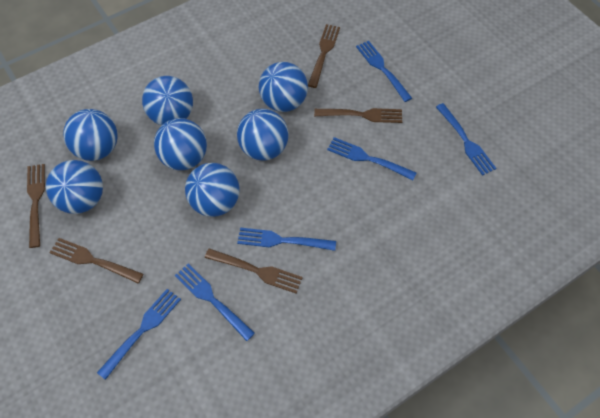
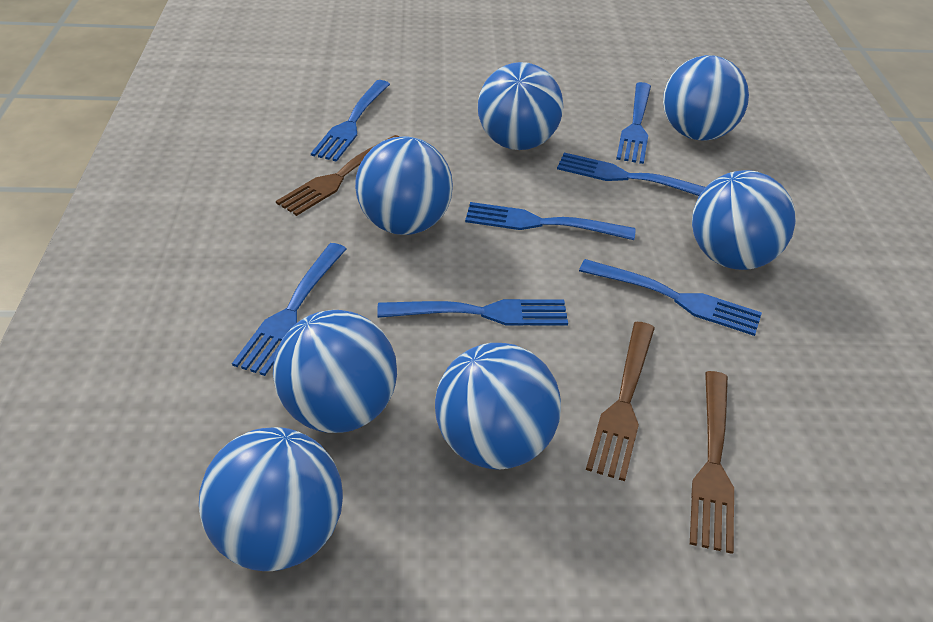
blue fork: 6 -> 7
brown fork: 5 -> 3

